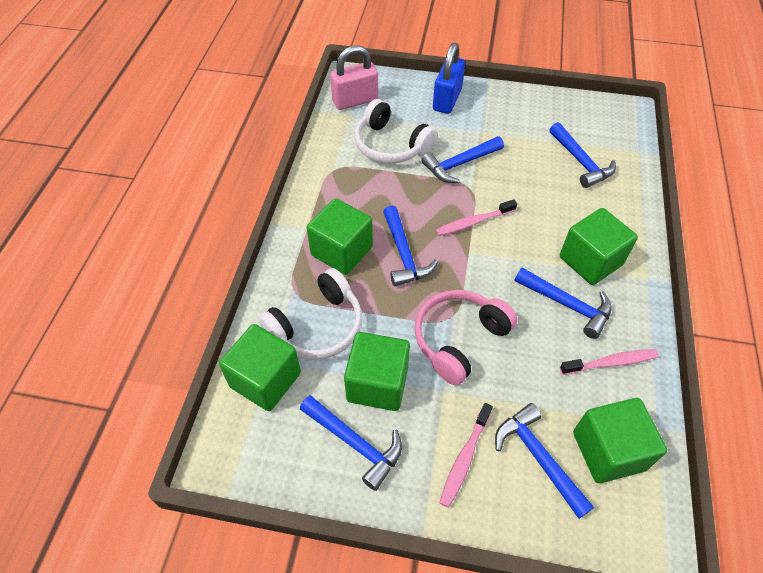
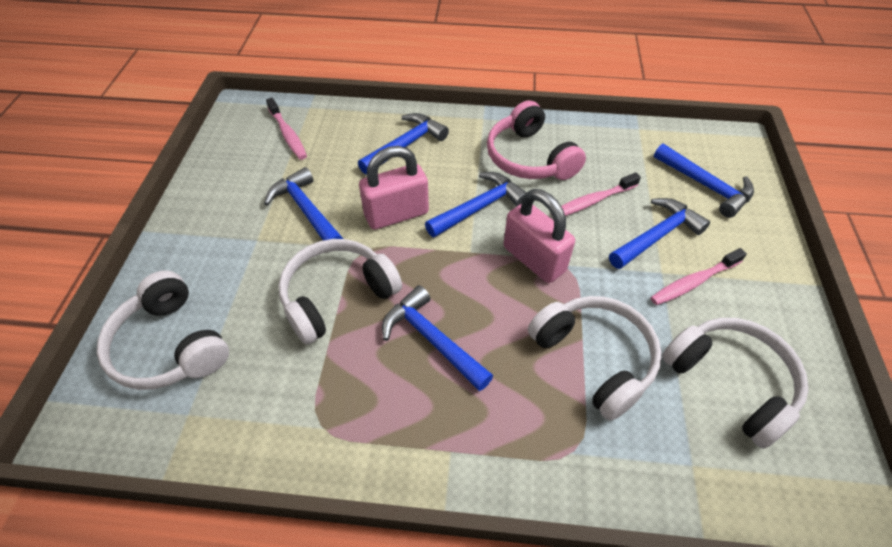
blue padlock: 1 -> 0
green cube: 5 -> 0
pink padlock: 1 -> 2
white headphones: 2 -> 4

